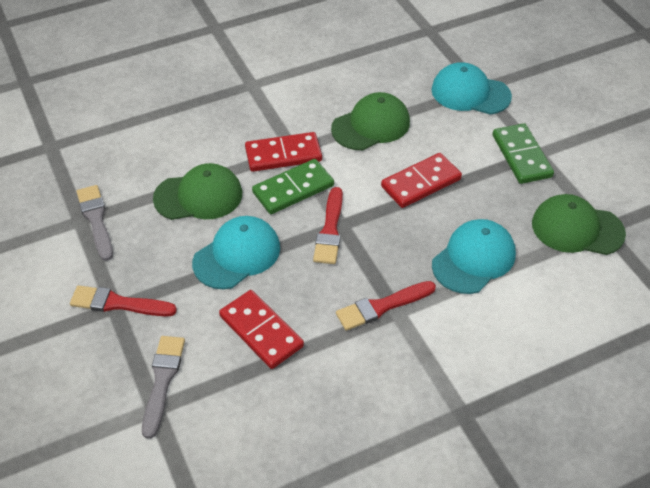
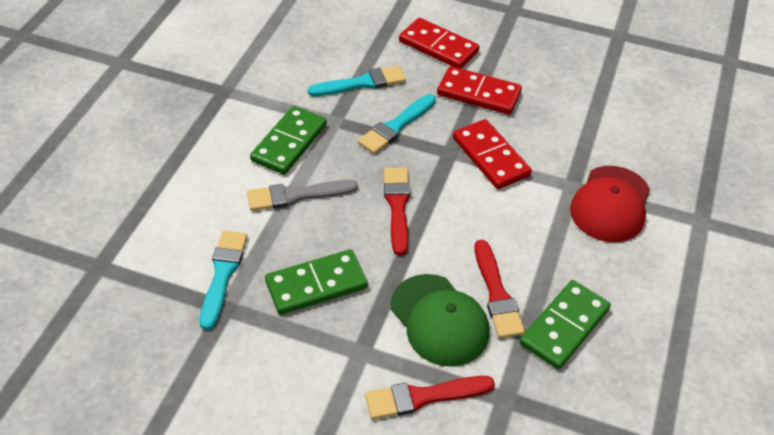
green cap: 3 -> 1
green domino: 2 -> 3
grey brush: 2 -> 1
red cap: 0 -> 1
turquoise brush: 0 -> 3
turquoise cap: 3 -> 0

